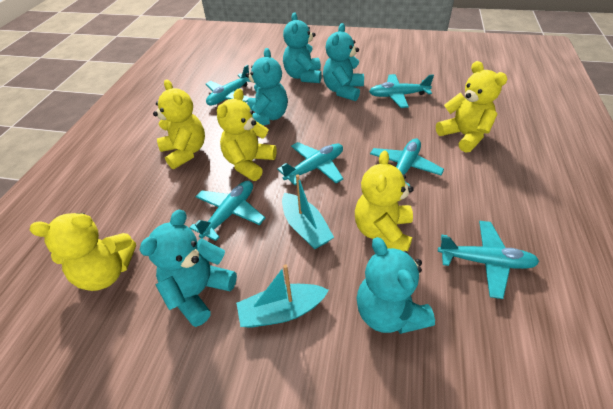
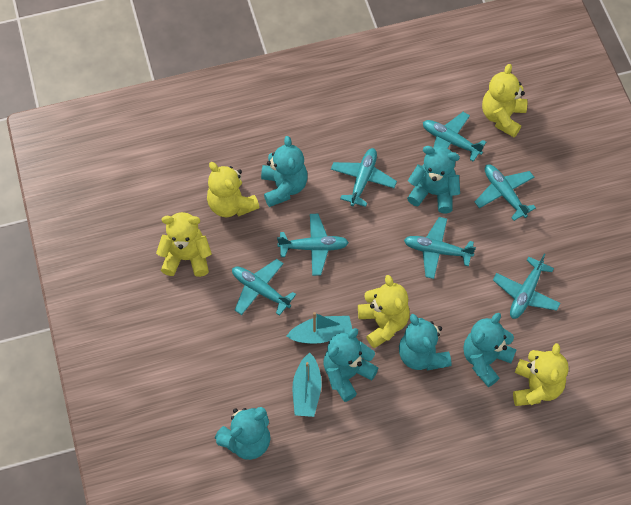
turquoise plane: 6 -> 7
turquoise teddy bear: 5 -> 6

